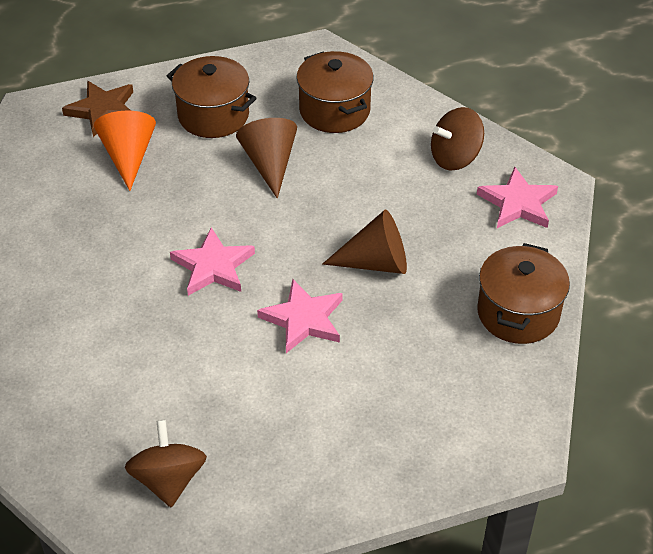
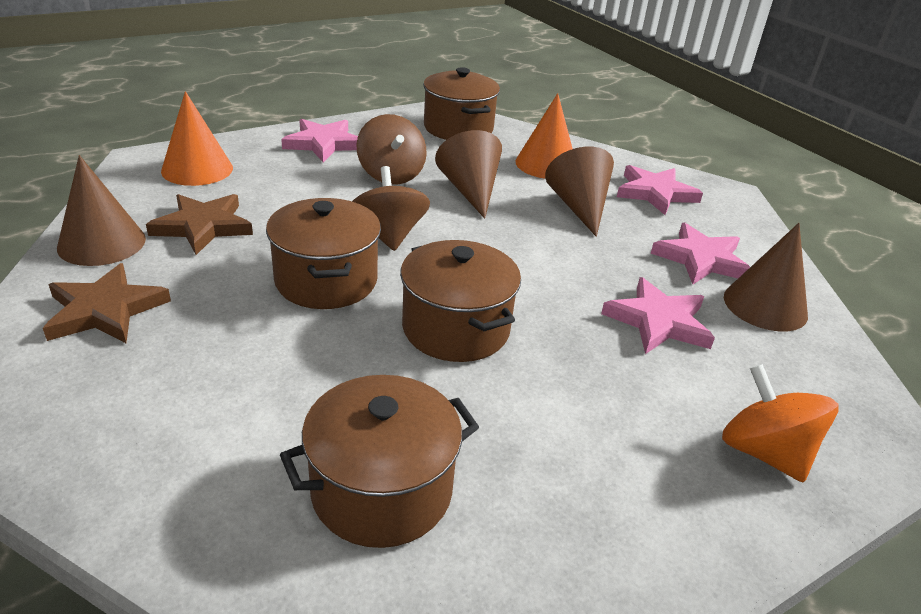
brown cone: 2 -> 4
brown pot: 3 -> 4
brown star: 1 -> 2
orange cone: 1 -> 2
orange spinning top: 0 -> 1
pink star: 3 -> 4

